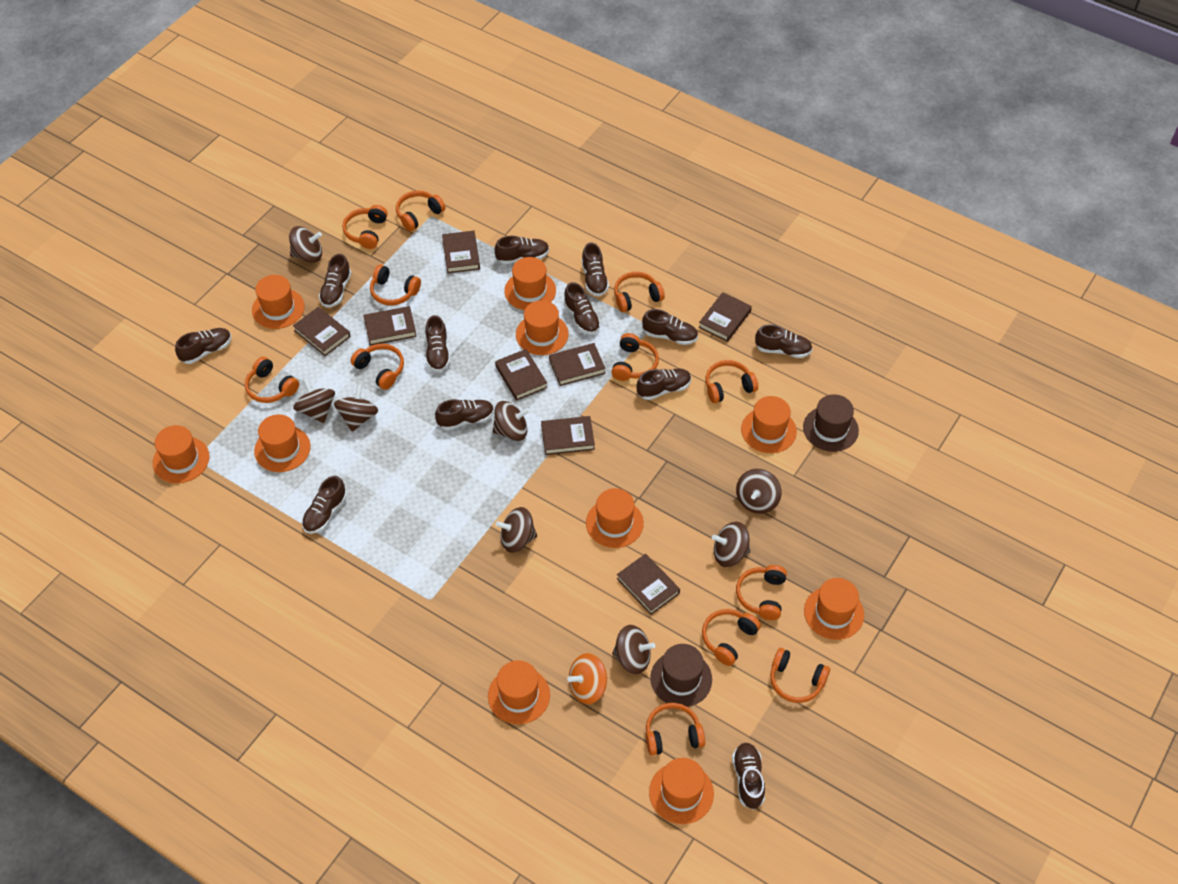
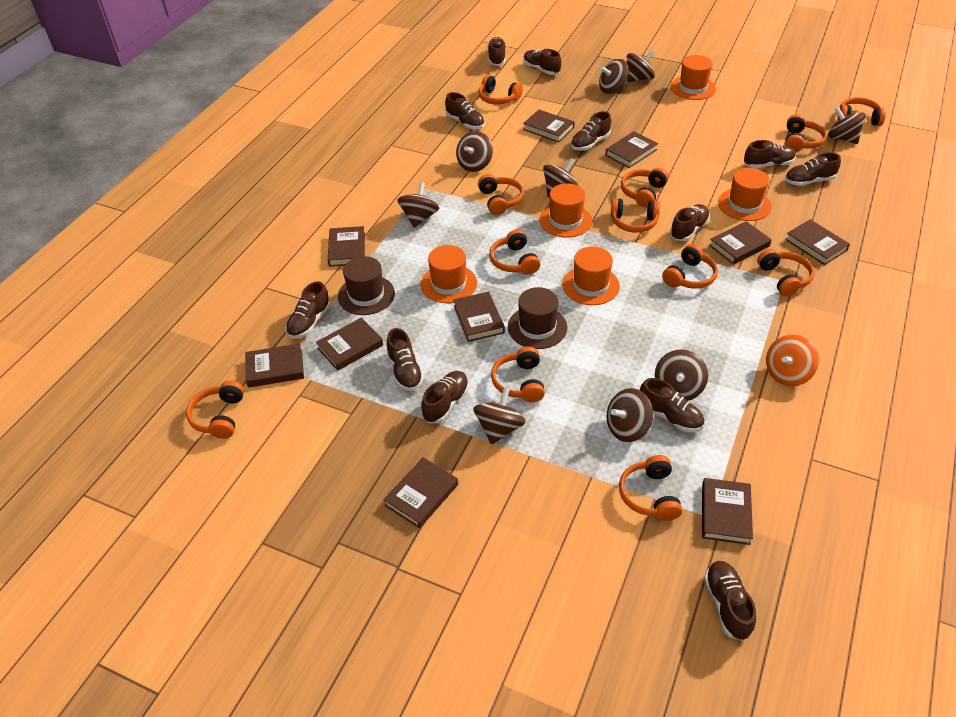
brown book: 8 -> 10
brown spinning top: 8 -> 9
orange hat: 10 -> 5

